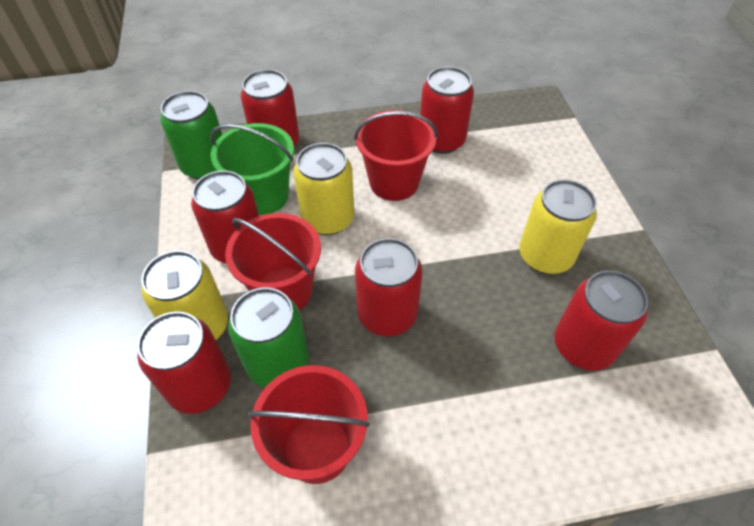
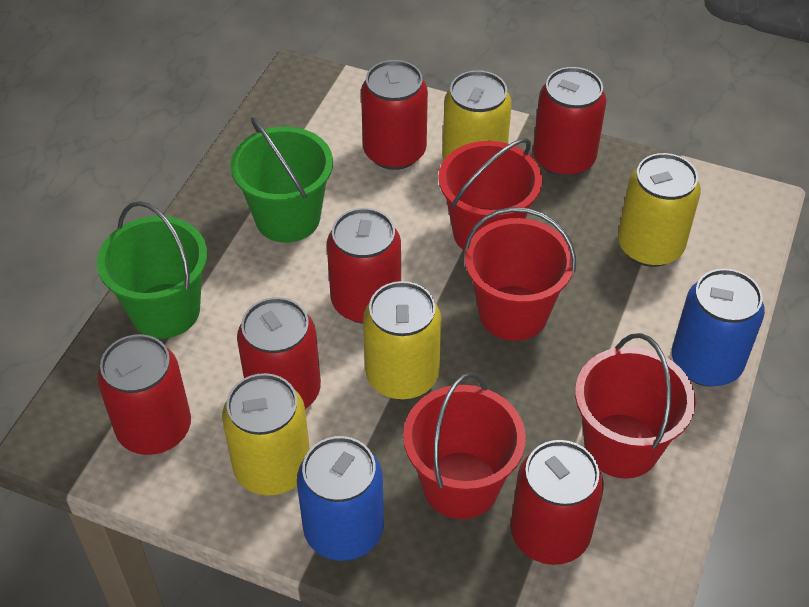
blue can: 0 -> 2
green bucket: 1 -> 2
green can: 2 -> 0
red bucket: 3 -> 4
yellow can: 3 -> 4

